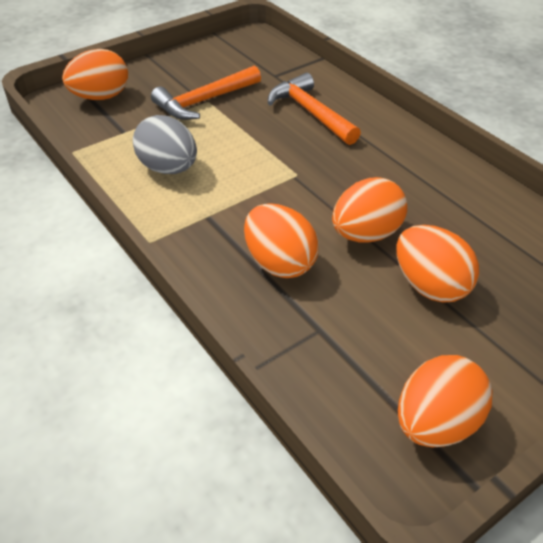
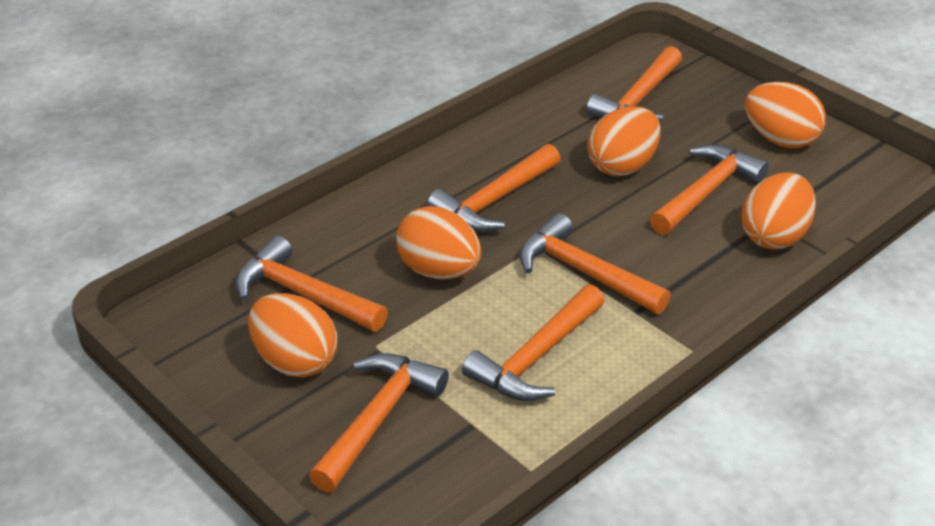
grey egg: 1 -> 0
orange hammer: 2 -> 7

